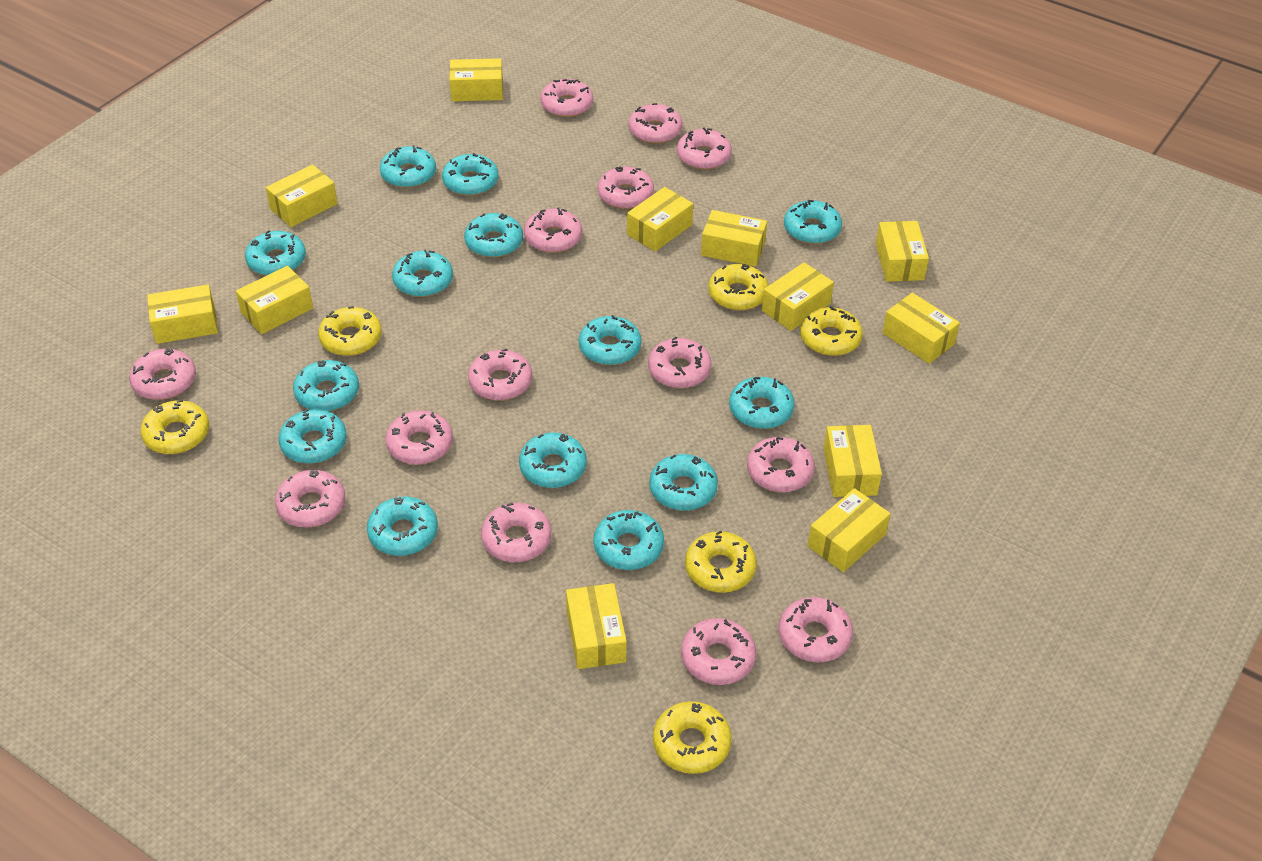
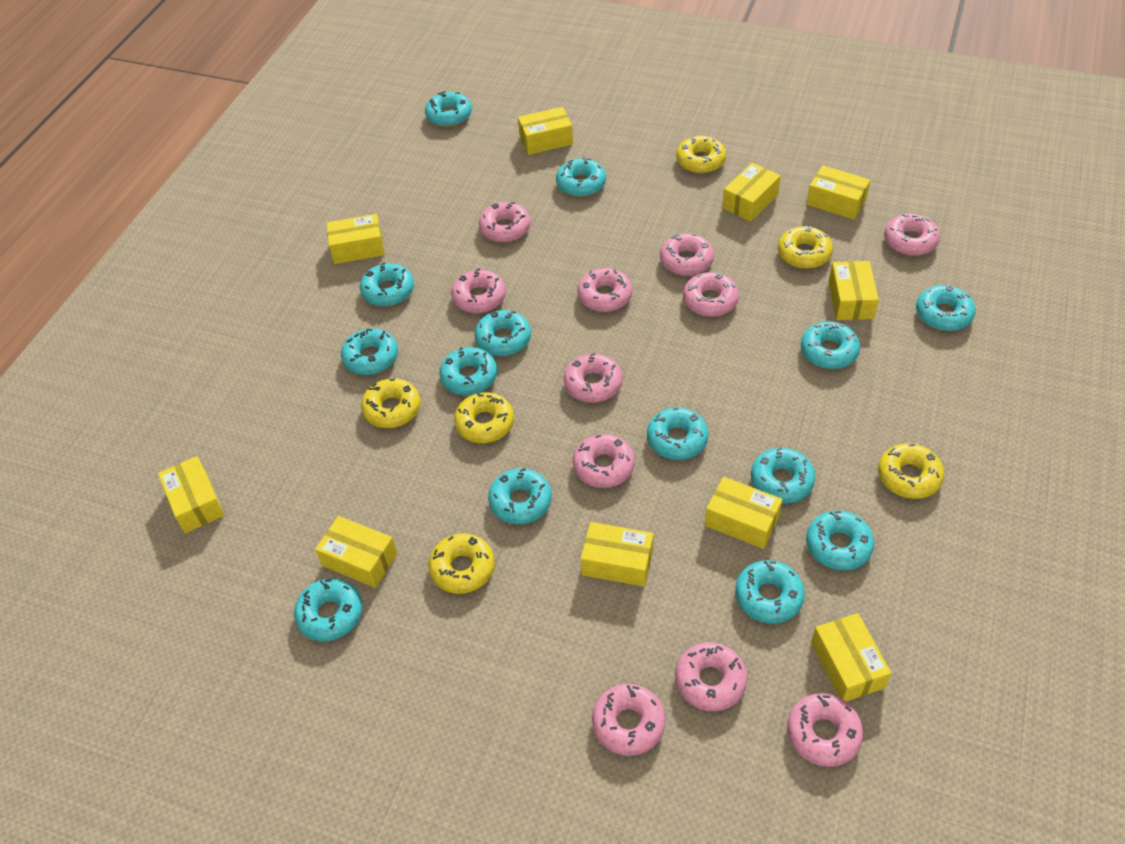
pink donut: 14 -> 11
yellow box: 12 -> 10

